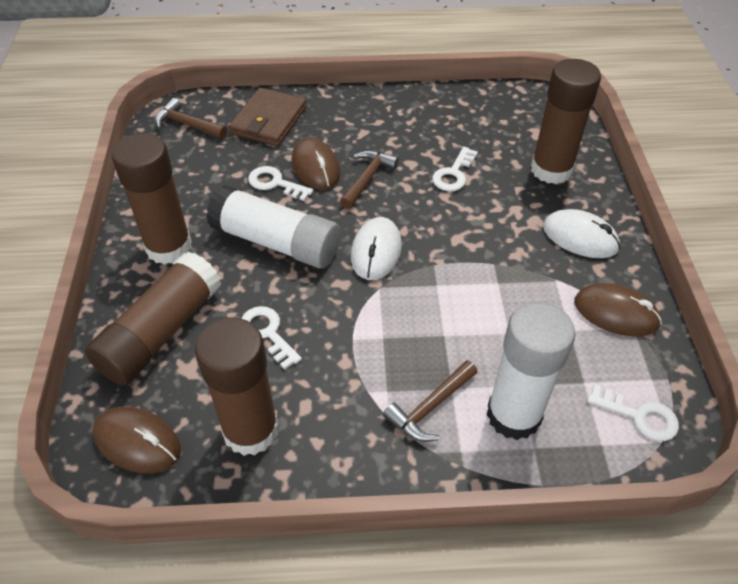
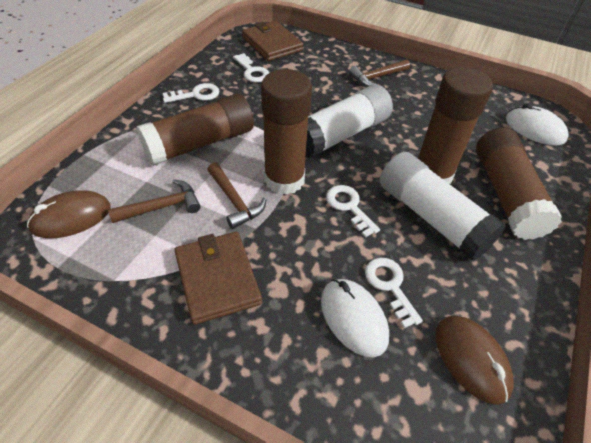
brown mouse: 3 -> 2
brown wallet: 1 -> 2

